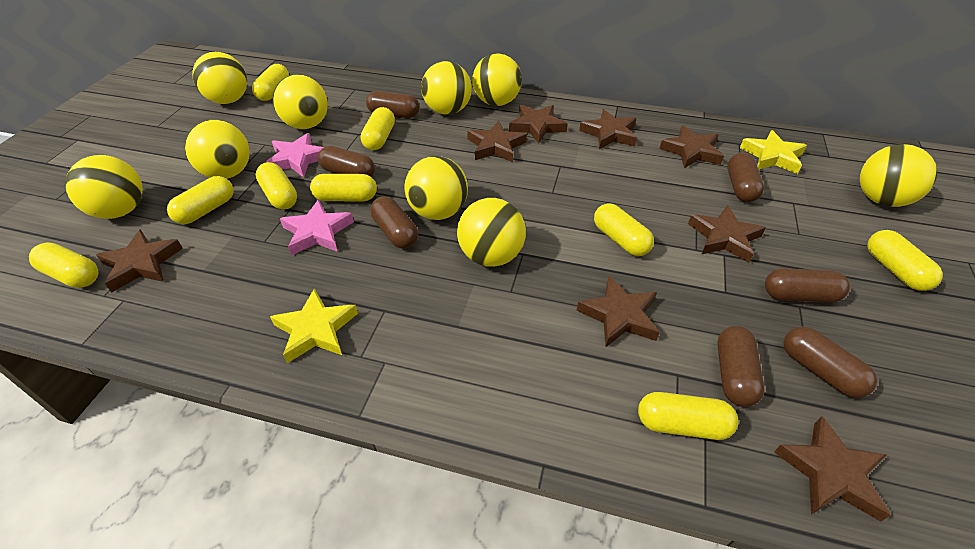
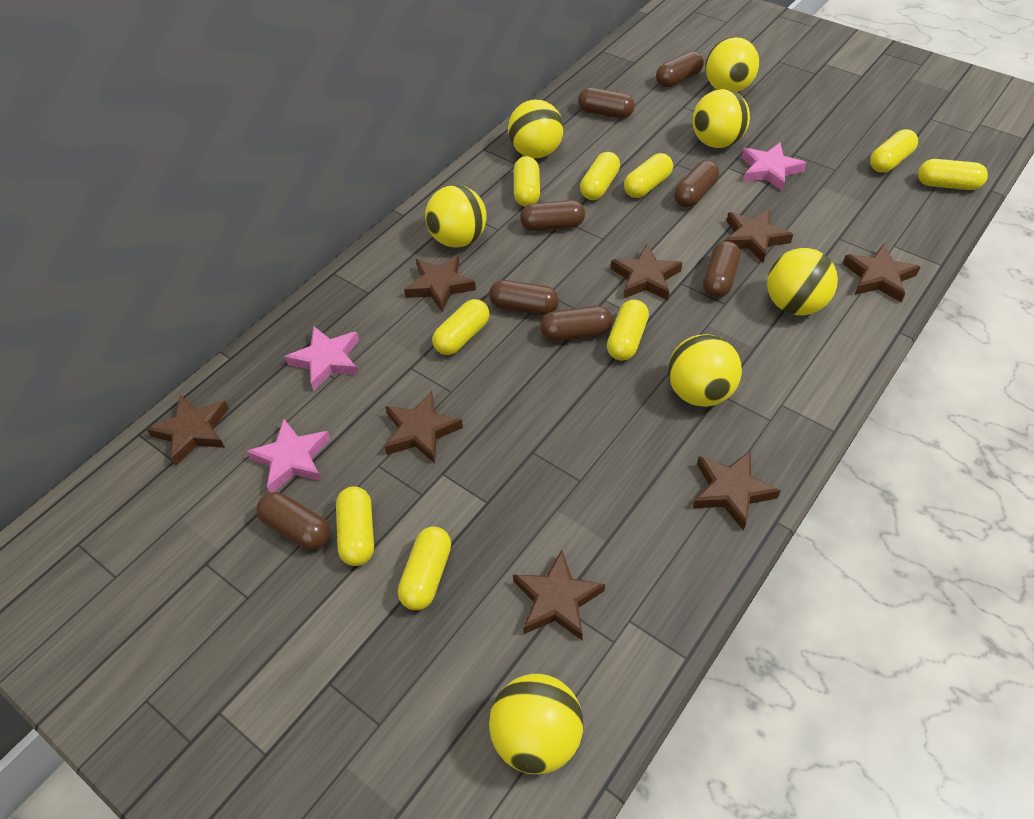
brown capsule: 7 -> 8
pink star: 2 -> 3
yellow ball: 9 -> 7
yellow star: 2 -> 0

